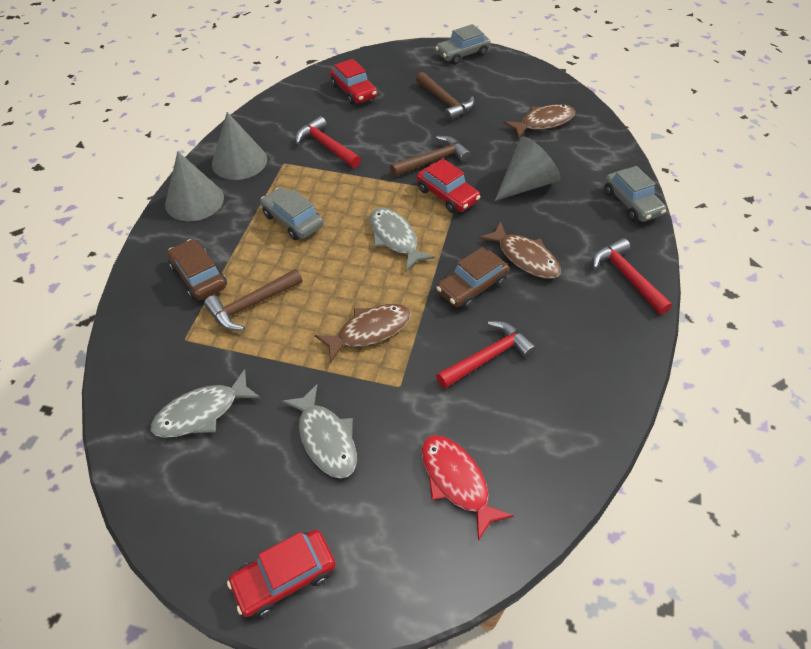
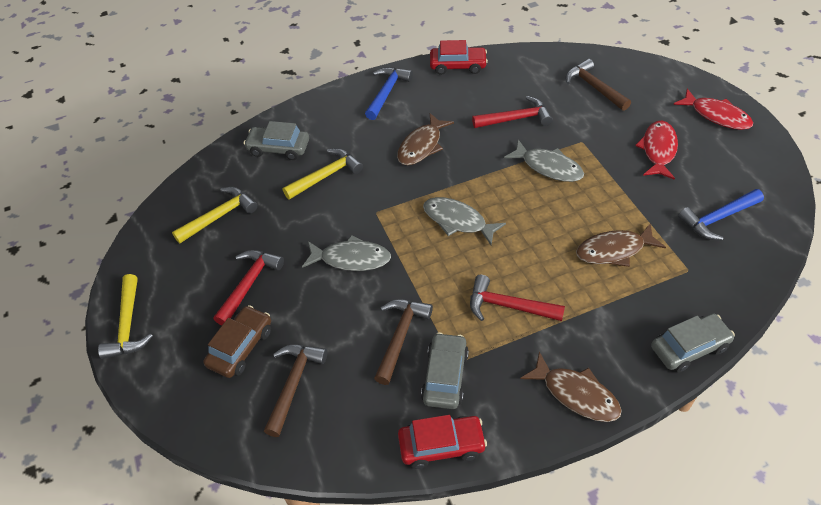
blue hammer: 0 -> 2
brown car: 2 -> 1
grey cone: 3 -> 0
red car: 3 -> 2
red fish: 1 -> 2
yellow hammer: 0 -> 3

